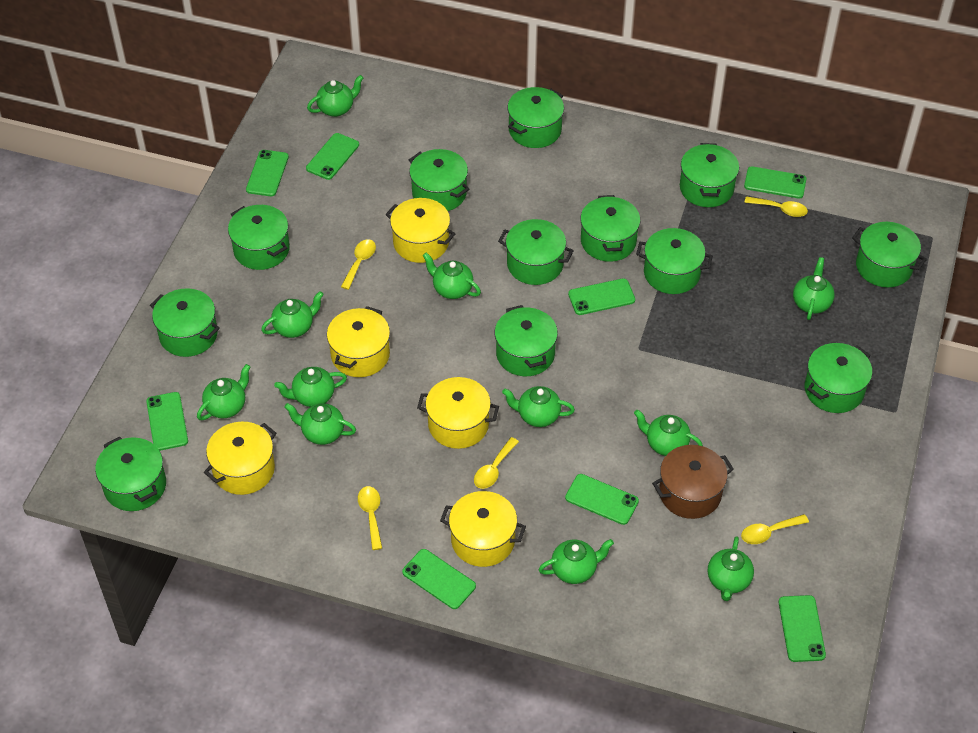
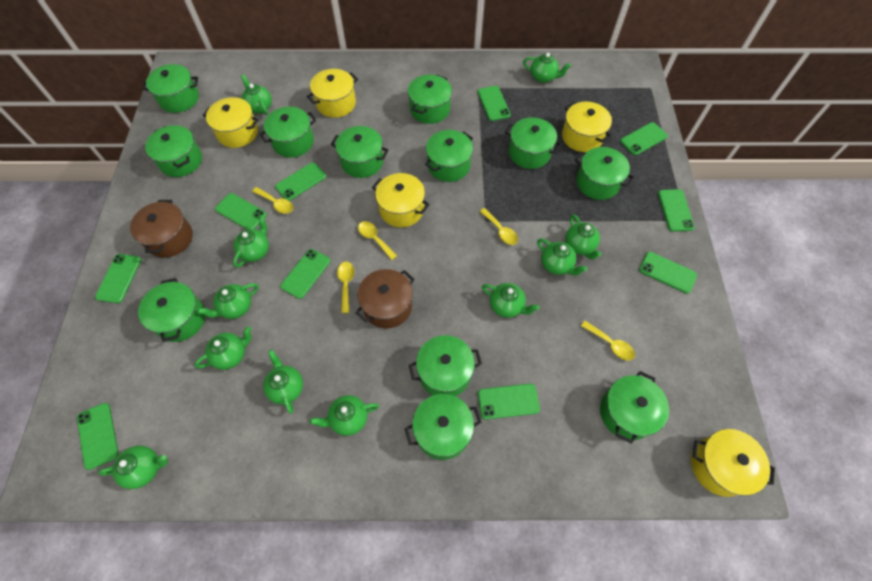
brown pot: 1 -> 2
green phone: 8 -> 10

